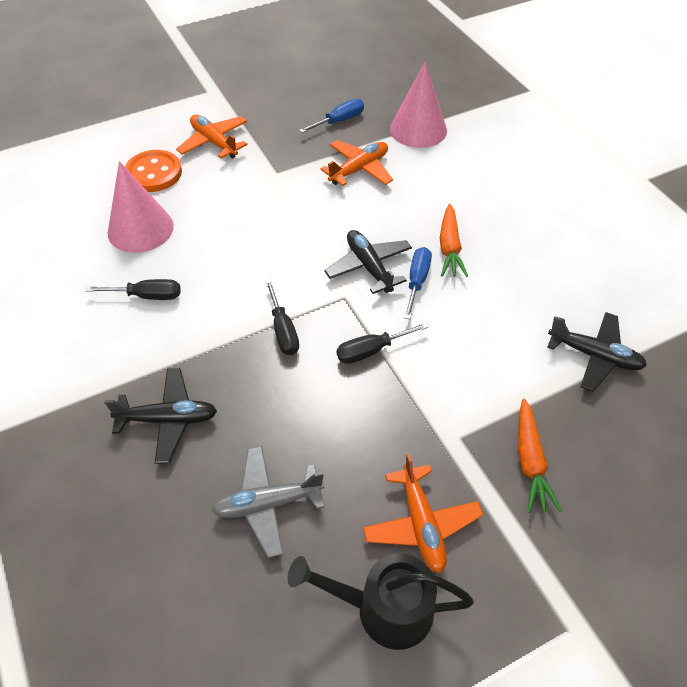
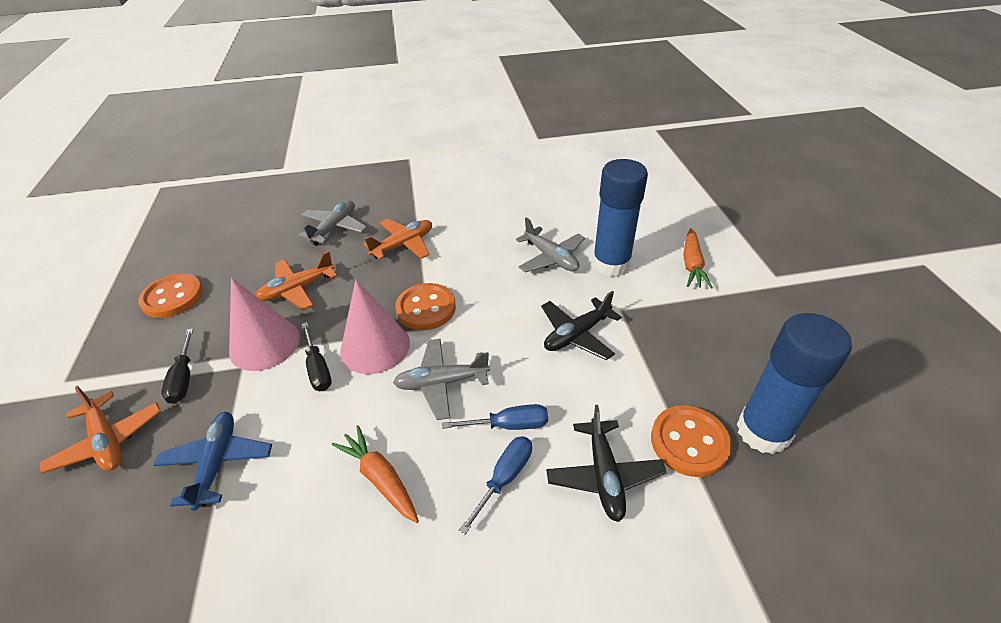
black plane: 3 -> 2
black screwdriver: 3 -> 2
black watering can: 1 -> 0
blue glue stick: 0 -> 2
blue plane: 0 -> 1
grey plane: 1 -> 3
orange button: 1 -> 3

